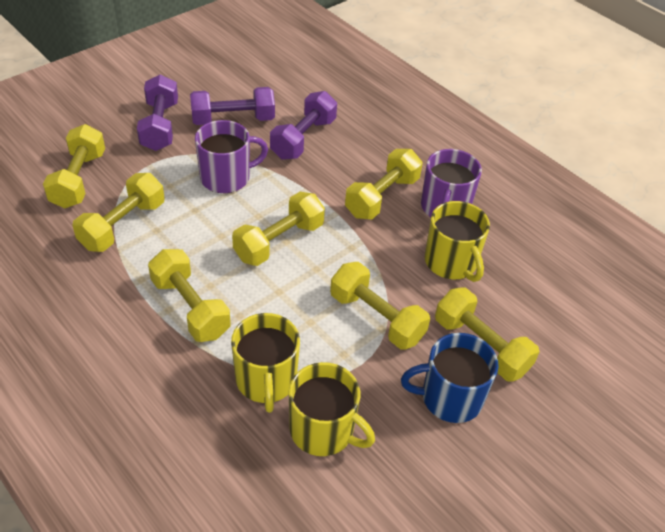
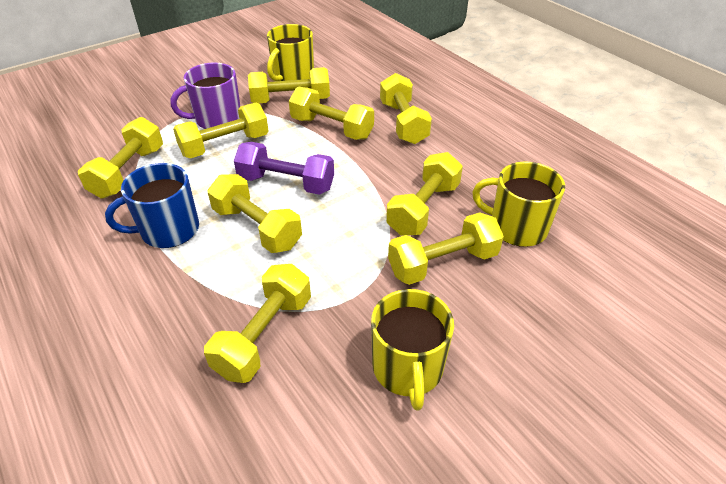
purple dumbbell: 3 -> 1
purple mug: 2 -> 1
yellow dumbbell: 7 -> 9

